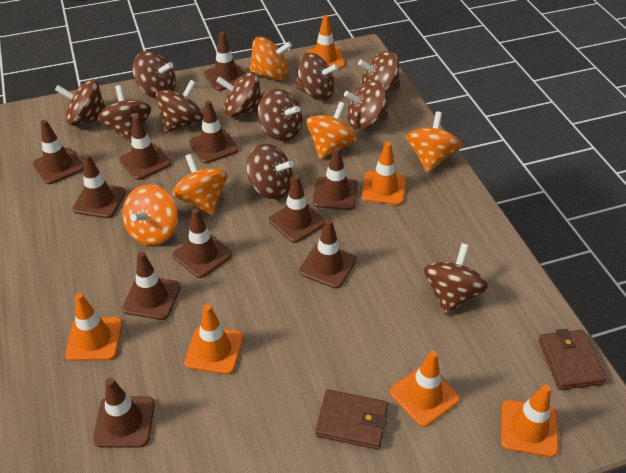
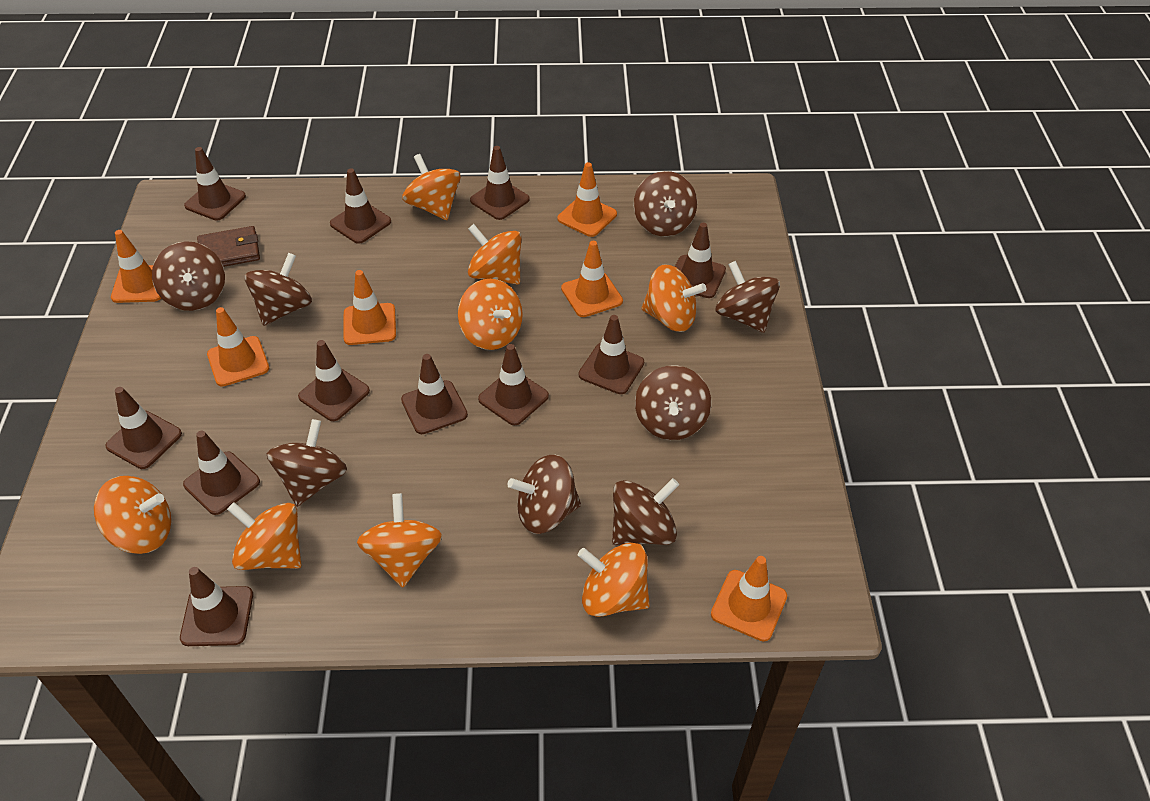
brown spinning top: 11 -> 8
brown wallet: 2 -> 1
orange spinning top: 5 -> 8

